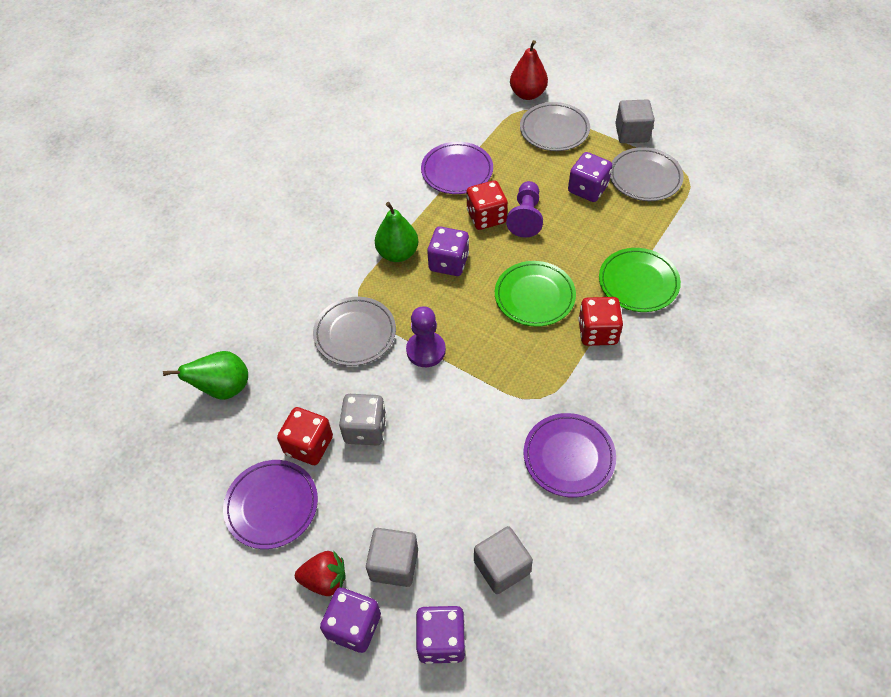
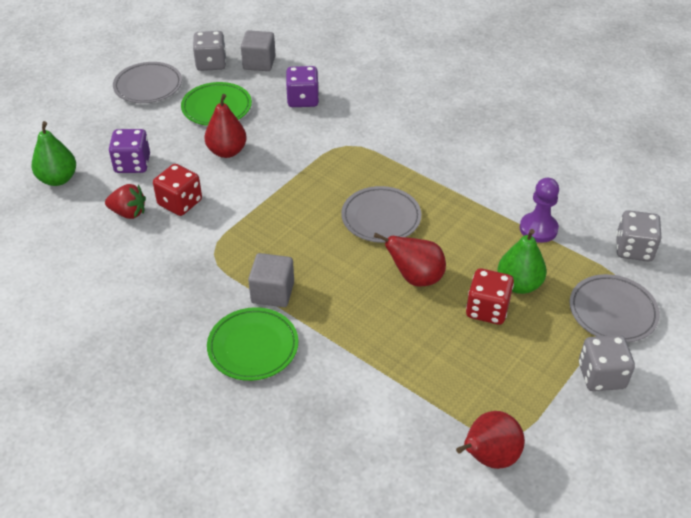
grey cube: 3 -> 2
grey dice: 1 -> 3
purple dice: 4 -> 2
purple pawn: 2 -> 1
purple plate: 3 -> 0
red dice: 3 -> 2
red pear: 1 -> 3

